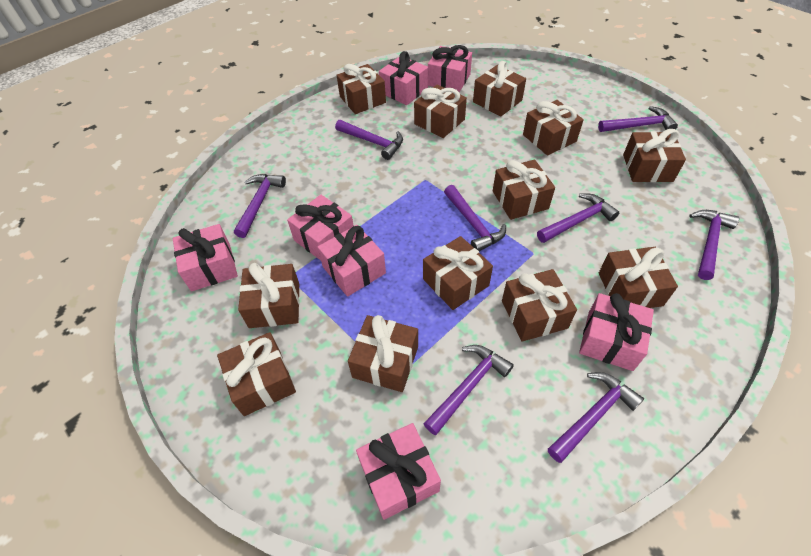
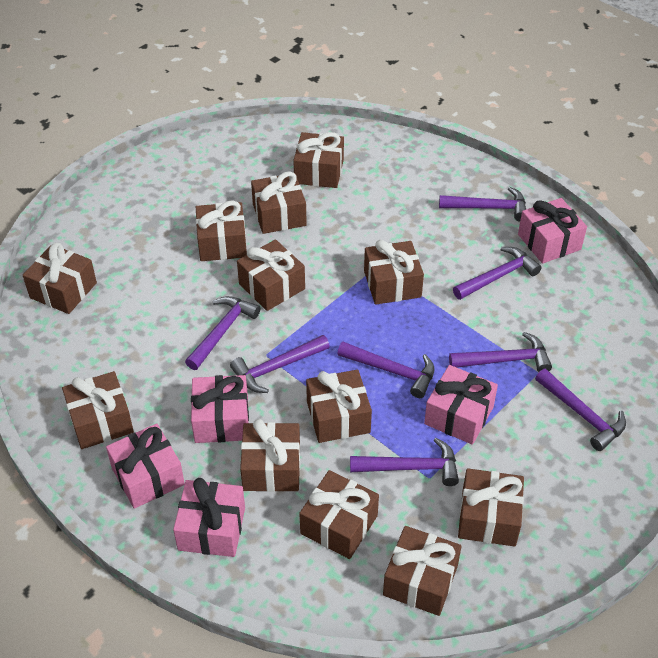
pink gift: 7 -> 5

